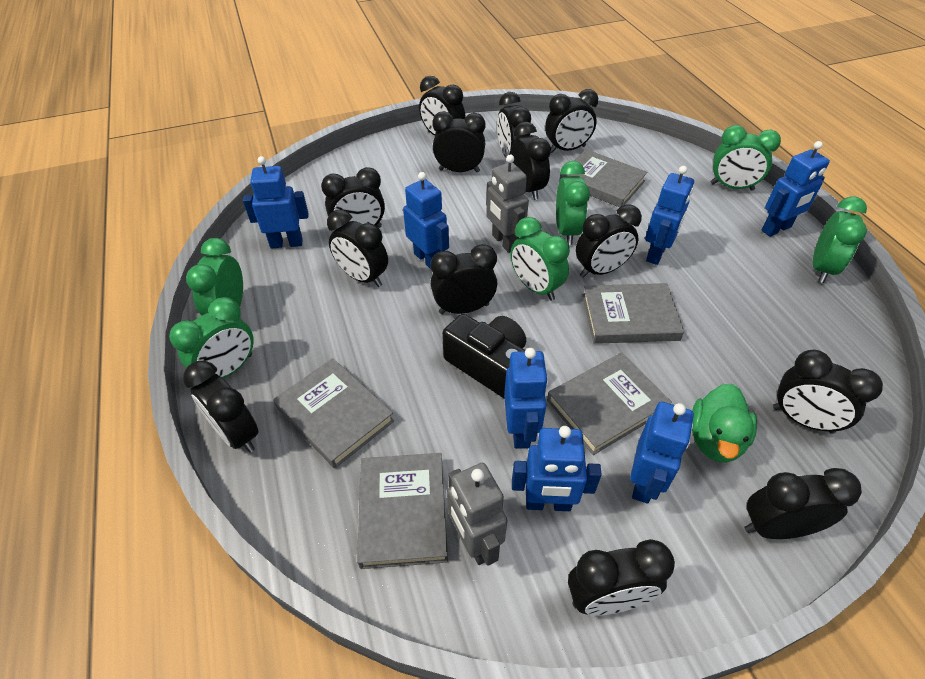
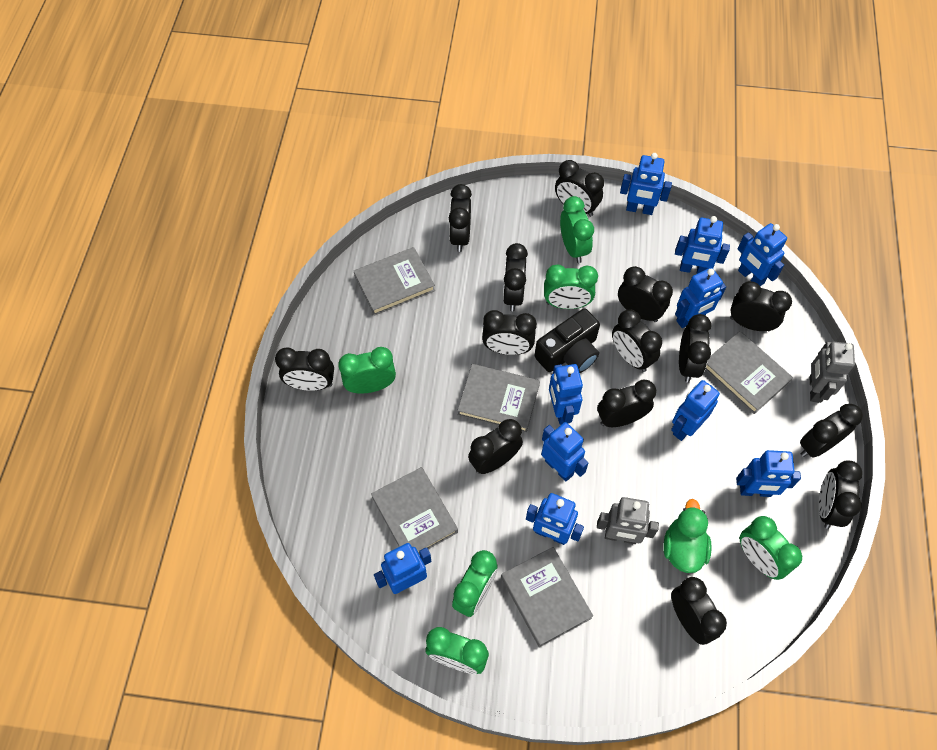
black clock: 13 -> 14
blue robot: 7 -> 10

